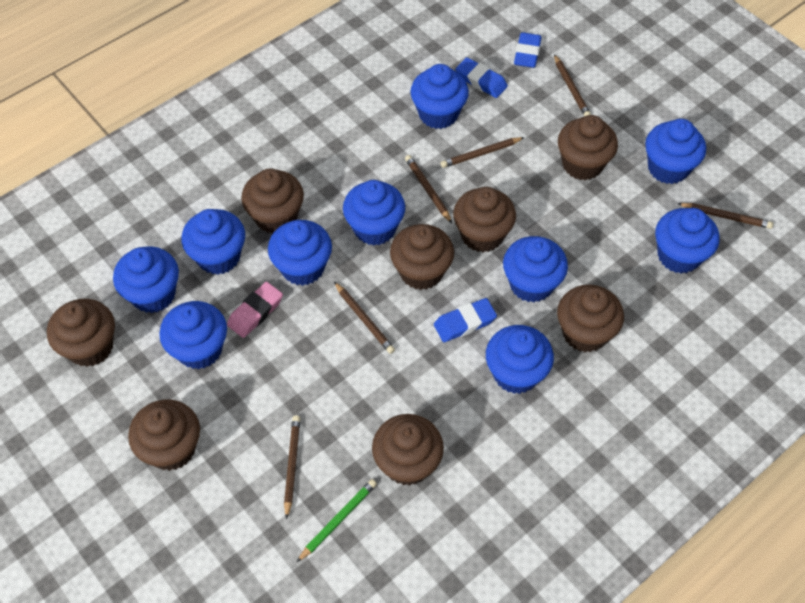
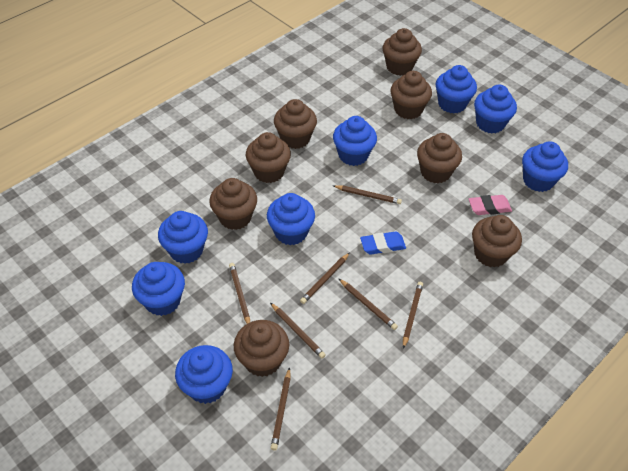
blue cupcake: 10 -> 8
blue eraser: 3 -> 1
brown pencil: 6 -> 7
green pencil: 1 -> 0

